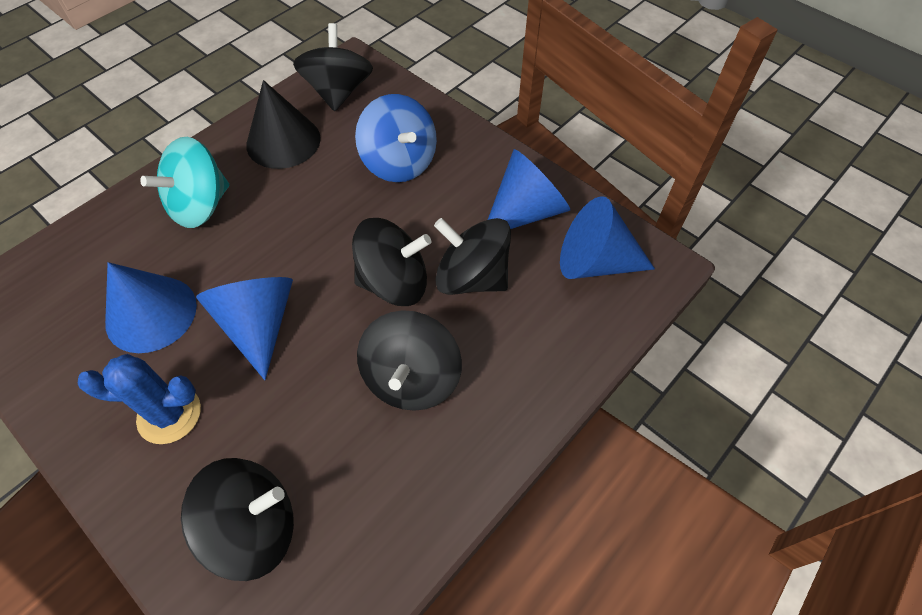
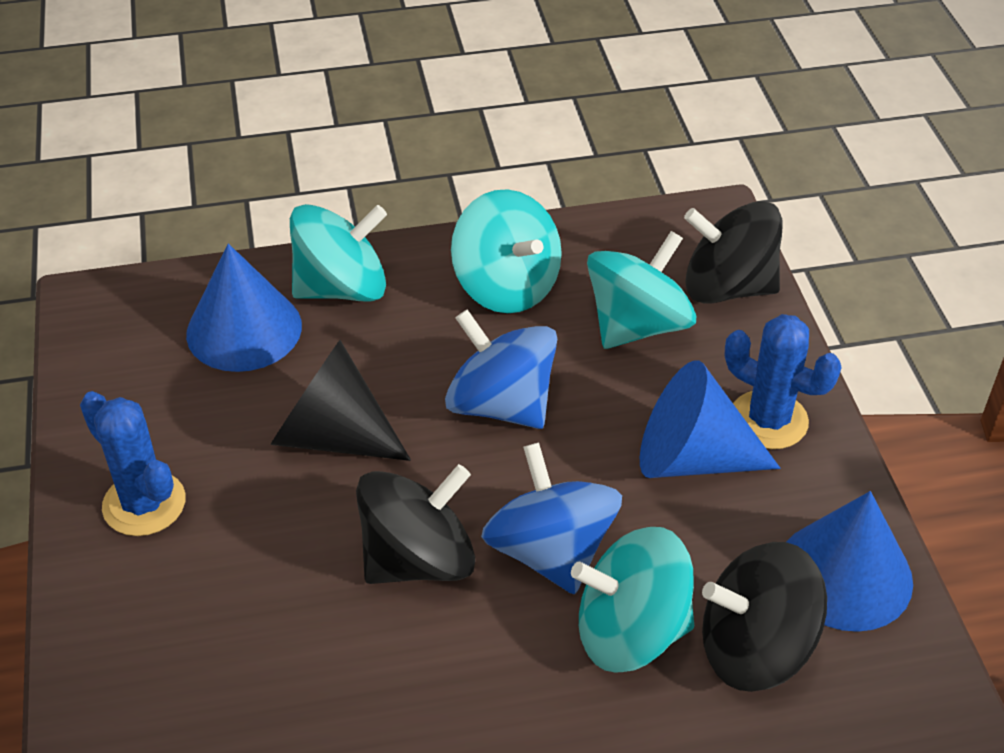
black spinning top: 5 -> 3
blue cactus: 1 -> 2
blue cone: 4 -> 3
blue spinning top: 1 -> 2
turquoise spinning top: 1 -> 4

